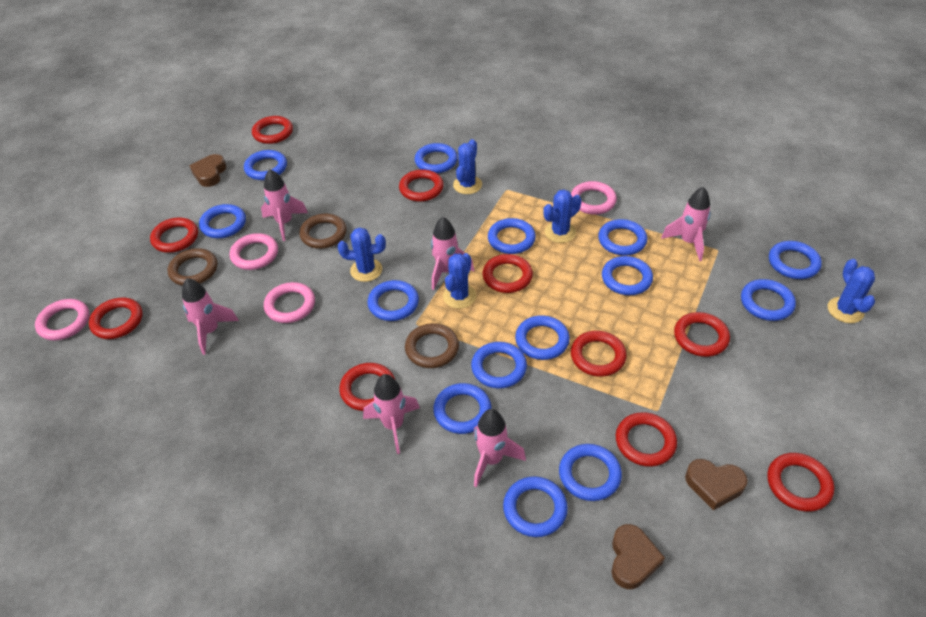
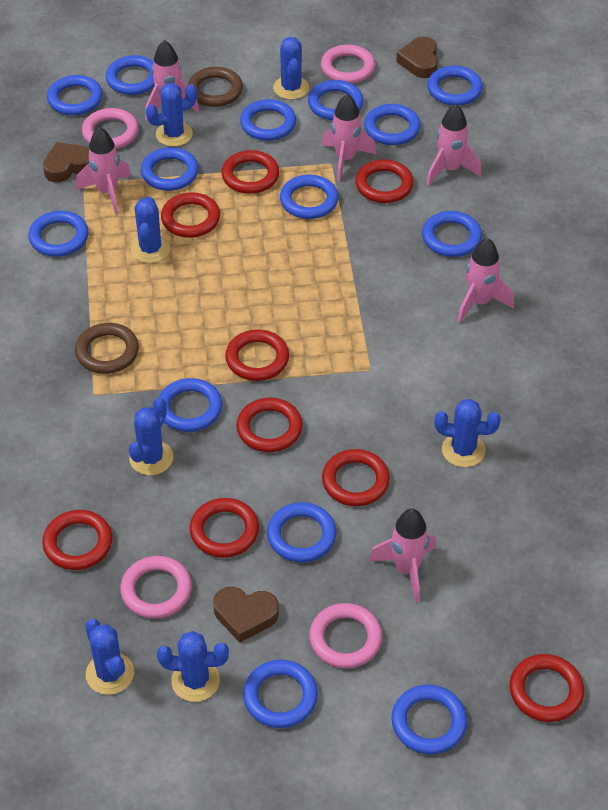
blue cactus: 5 -> 7
brown ring: 3 -> 2
red ring: 10 -> 9

